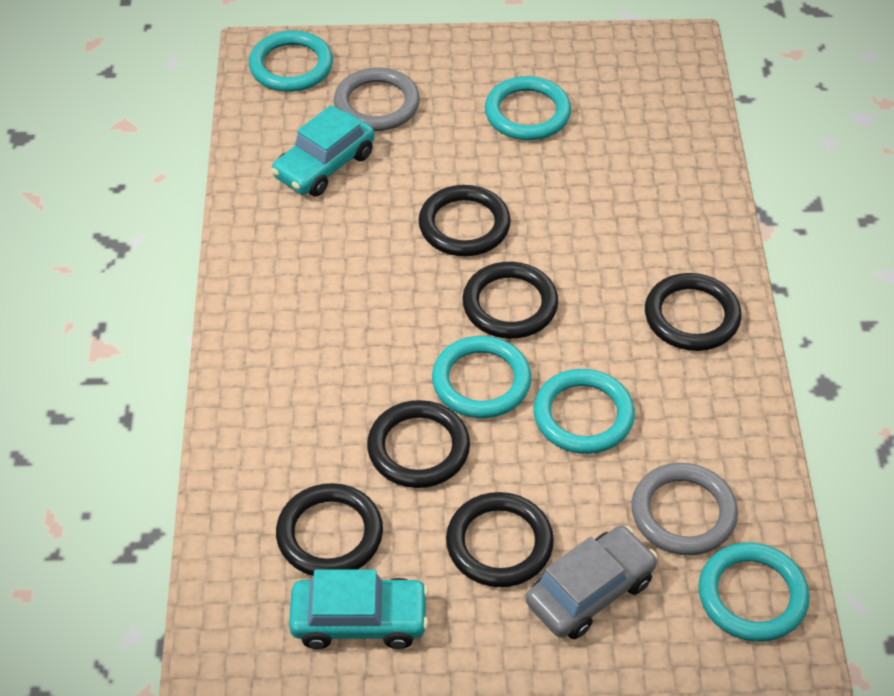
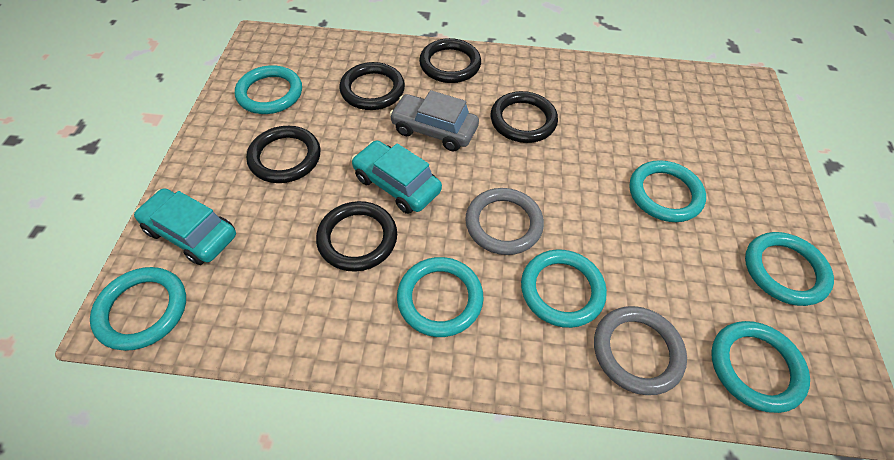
black ring: 6 -> 5
turquoise ring: 5 -> 7

